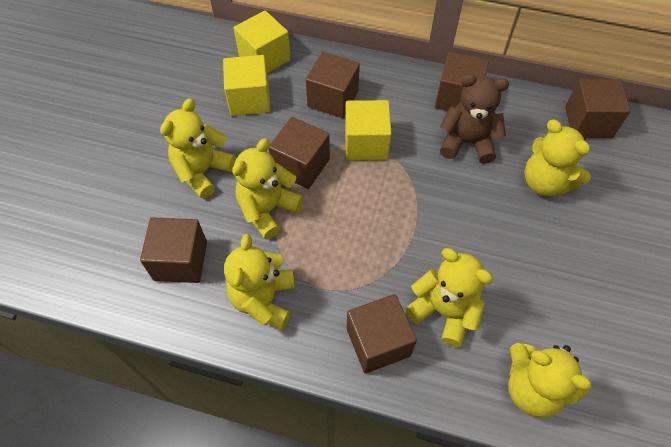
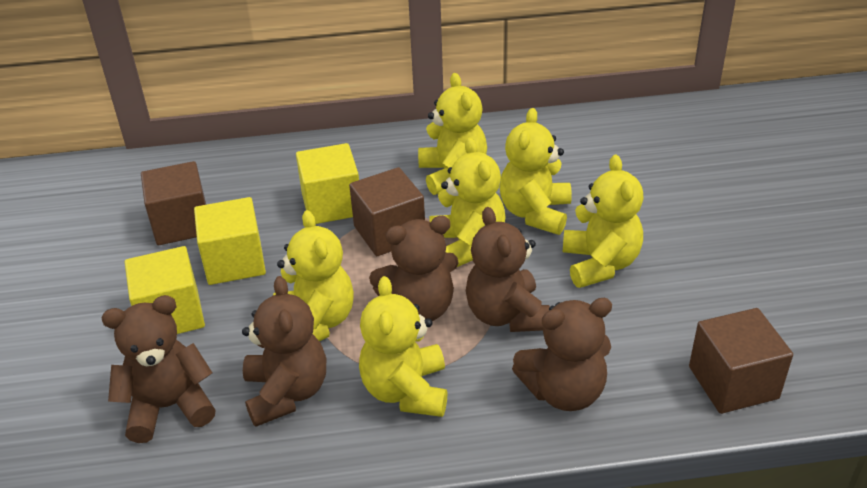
brown cube: 6 -> 3
brown teddy bear: 1 -> 5

